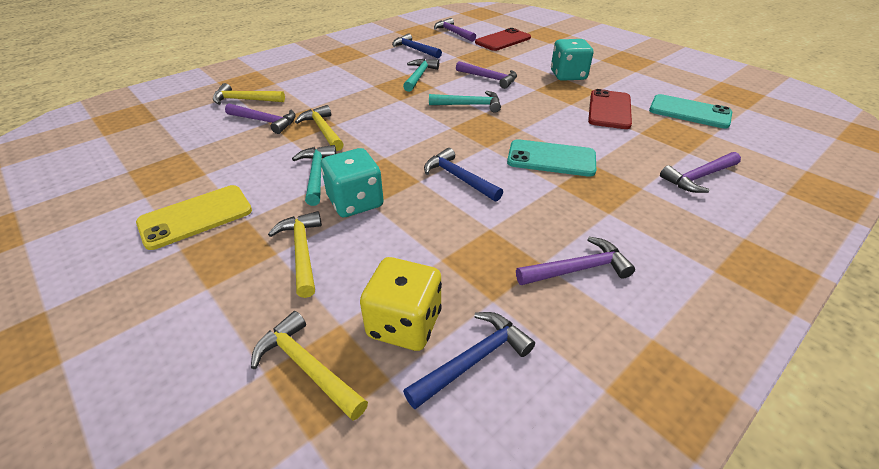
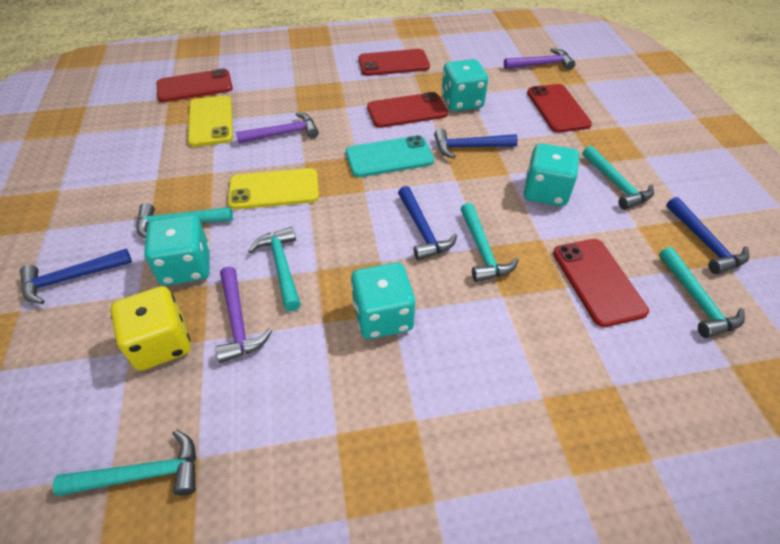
blue hammer: 3 -> 4
purple hammer: 5 -> 3
red phone: 2 -> 5
turquoise dice: 2 -> 4
turquoise hammer: 3 -> 6
turquoise phone: 2 -> 1
yellow hammer: 4 -> 0
yellow phone: 1 -> 2

